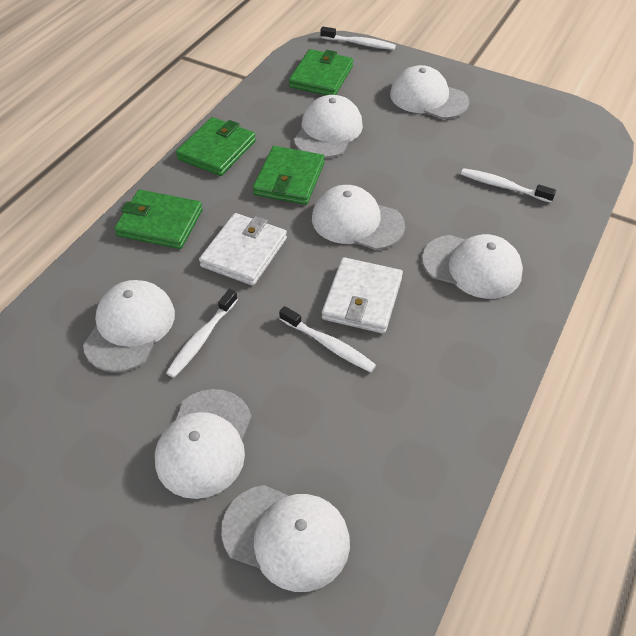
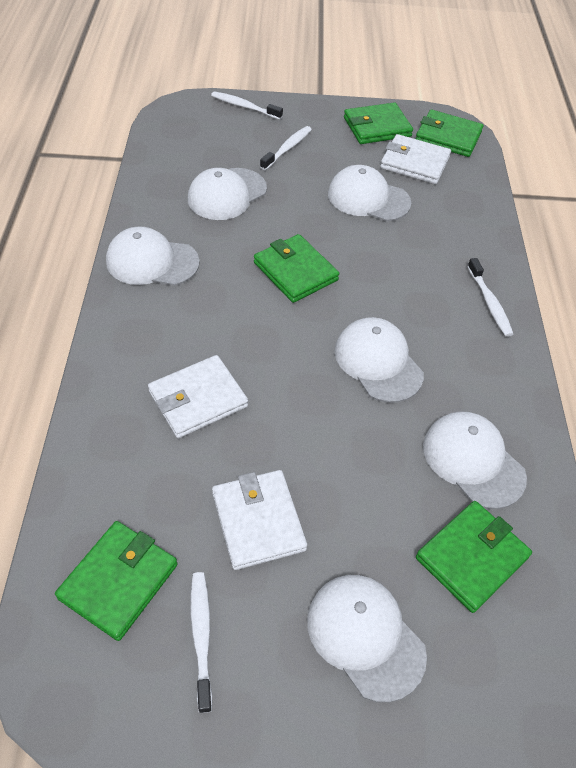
green wallet: 4 -> 5
white cap: 7 -> 6
white wallet: 2 -> 3

